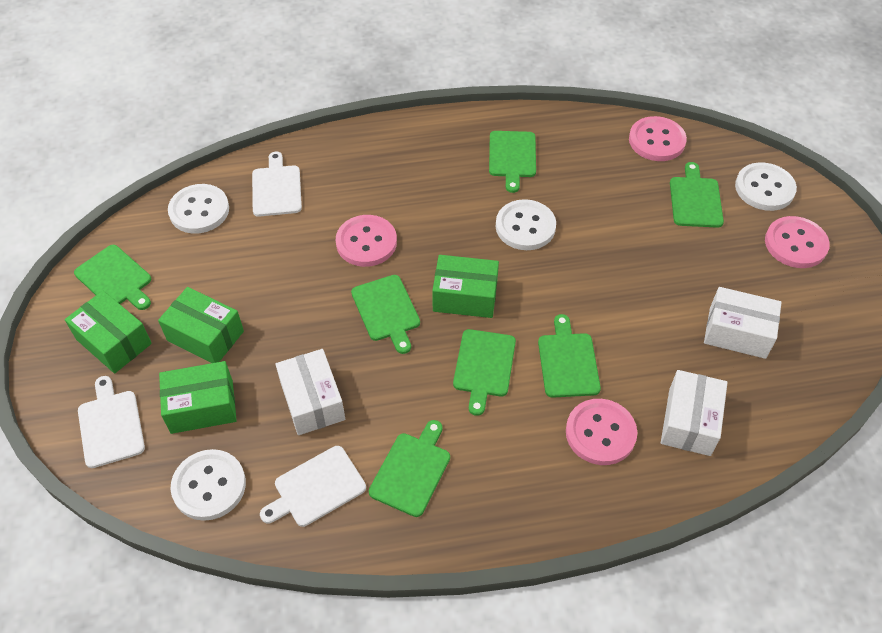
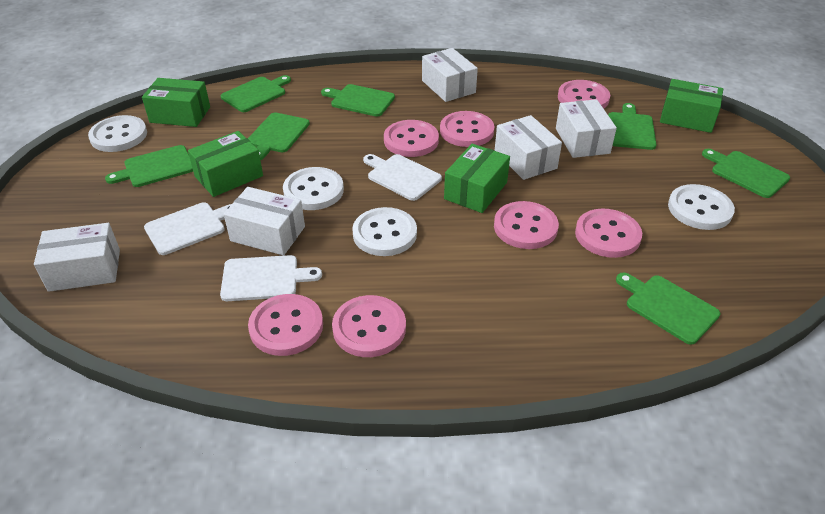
pink button: 4 -> 7
white box: 3 -> 5

